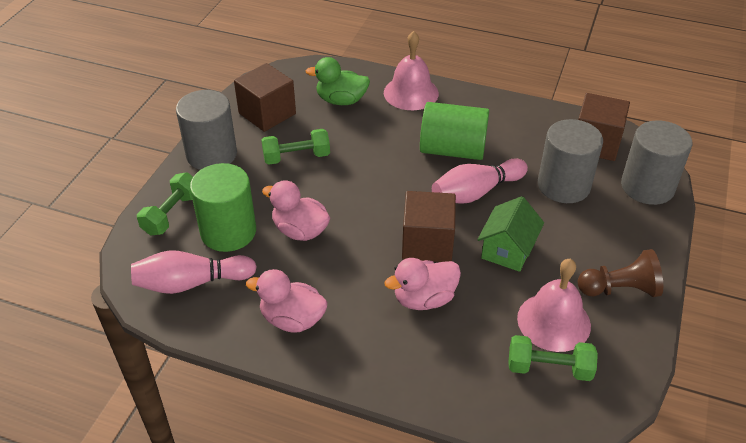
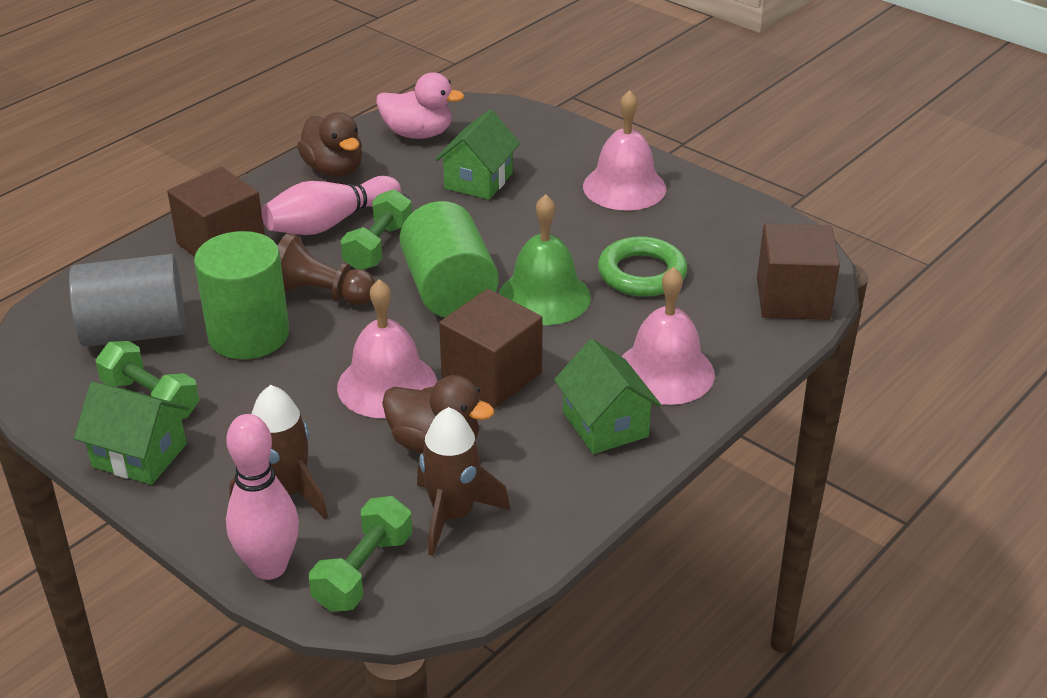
brown duck: 0 -> 2
brown rocket: 0 -> 2
green bell: 0 -> 1
green duck: 1 -> 0
green house: 1 -> 3
green ring: 0 -> 1
grey cylinder: 3 -> 1
pink bell: 2 -> 3
pink duck: 3 -> 1

